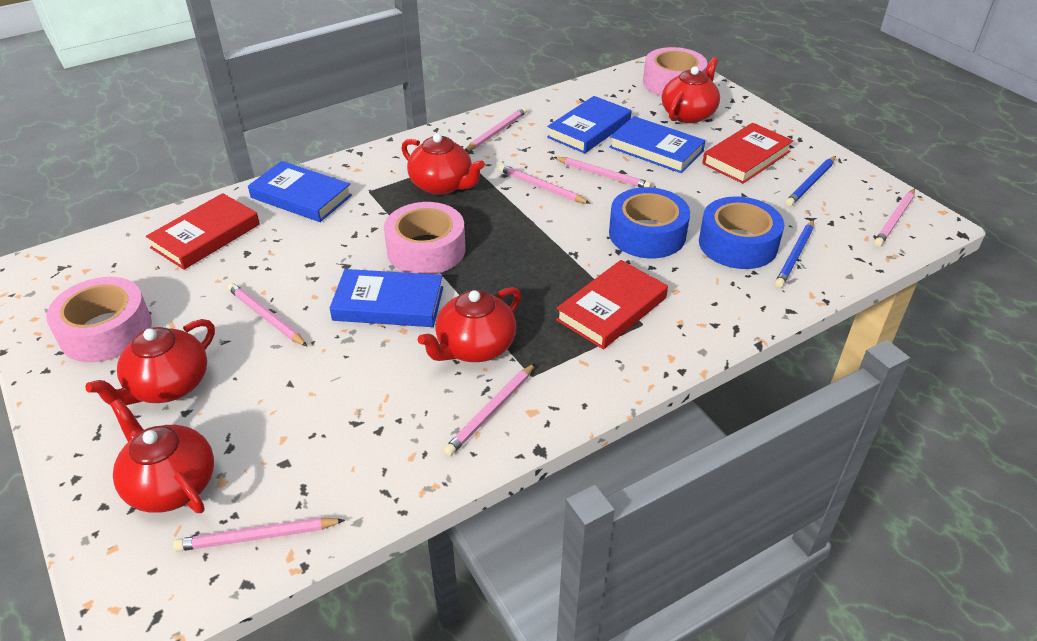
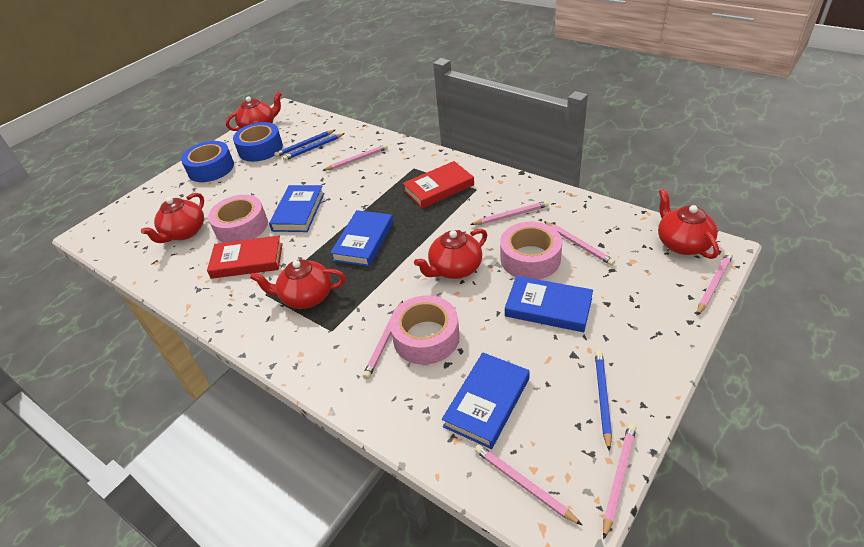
blue pencil: 2 -> 3
red book: 3 -> 2

